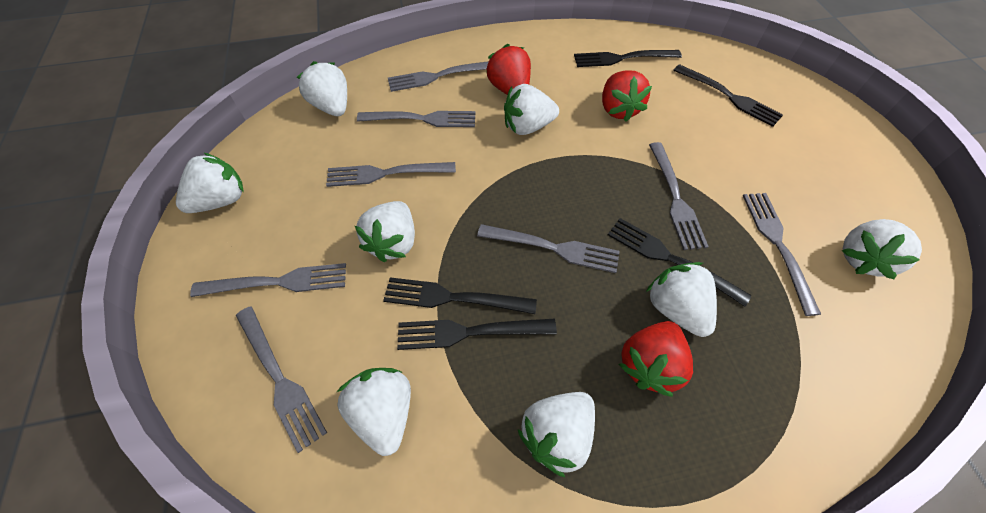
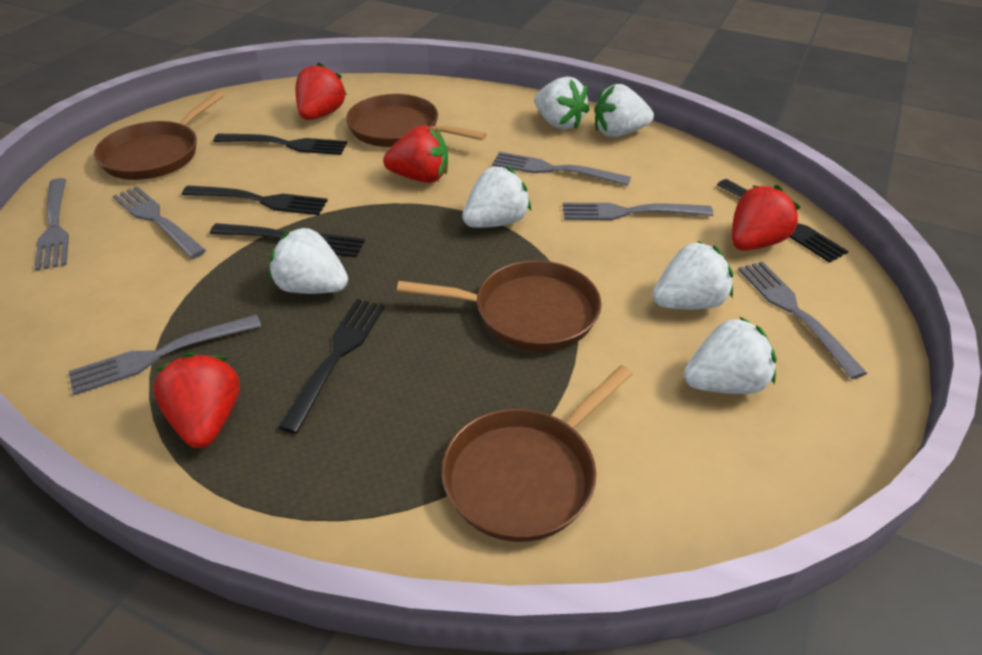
brown pan: 0 -> 4
grey fork: 8 -> 6
red strawberry: 3 -> 4
white strawberry: 8 -> 6

